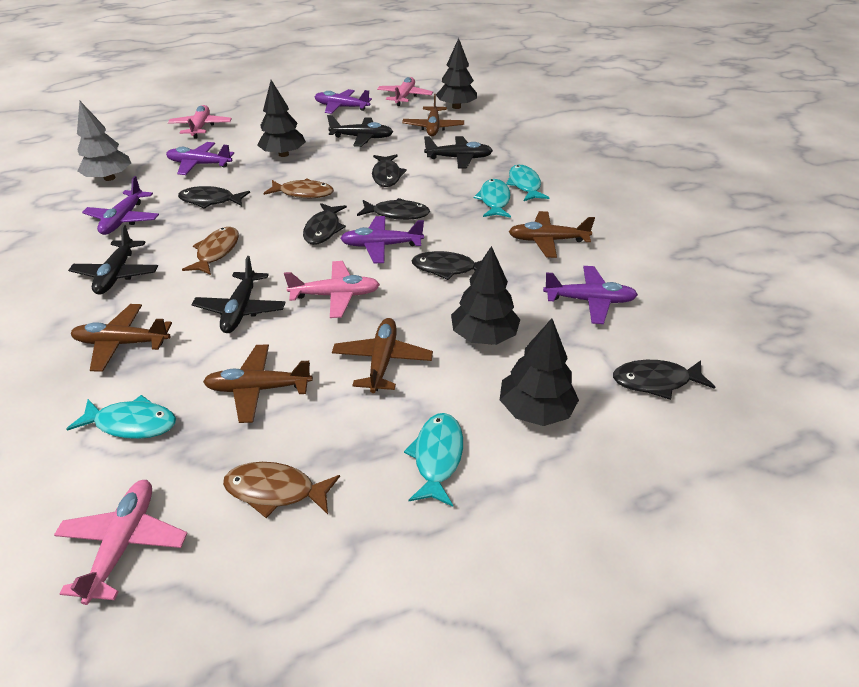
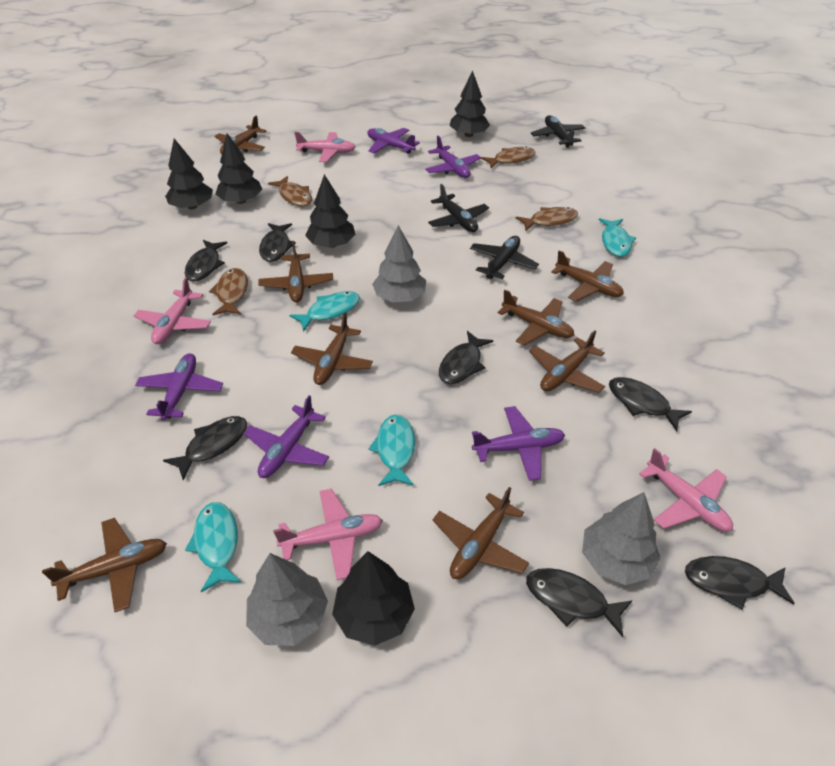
black fish: 6 -> 7
black plane: 4 -> 3
black tree: 4 -> 5
brown fish: 3 -> 4
brown plane: 5 -> 8
grey tree: 1 -> 3

